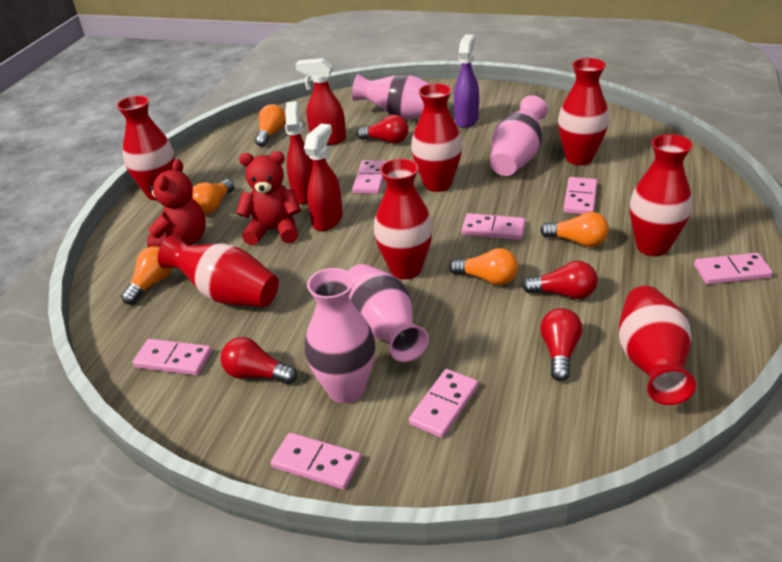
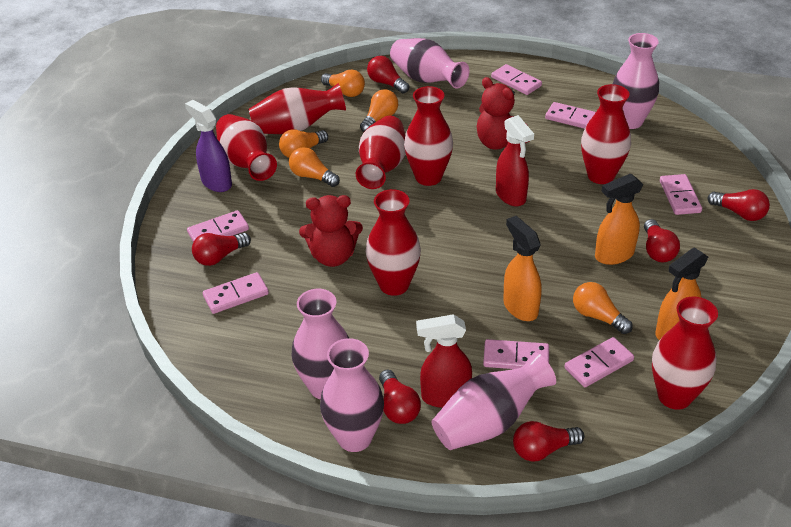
orange spray bottle: 0 -> 3
pink vase: 4 -> 5
red light bulb: 4 -> 6
red spray bottle: 3 -> 2

